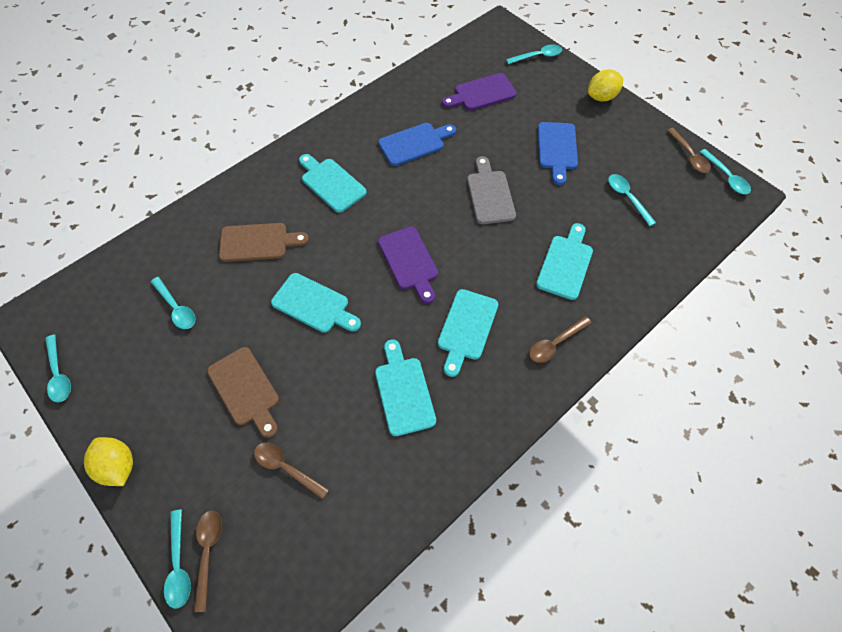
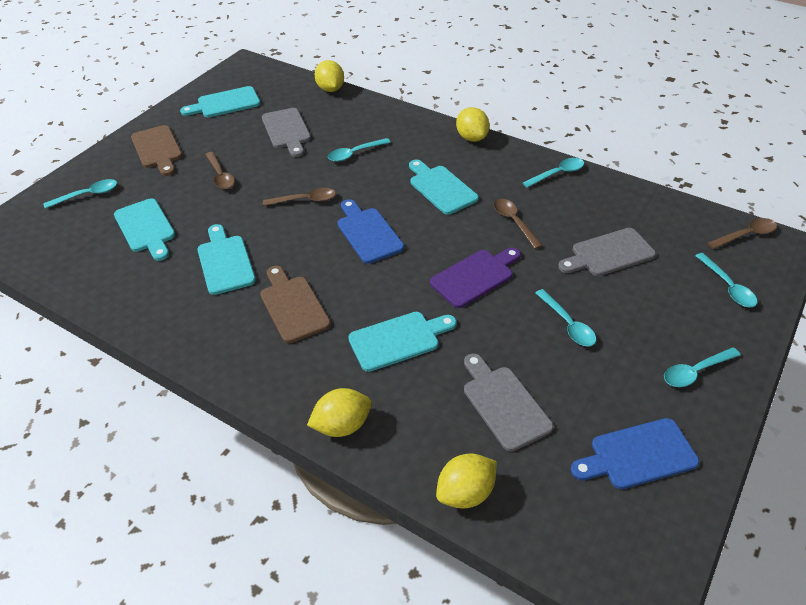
grey cutting board: 1 -> 3
purple cutting board: 2 -> 1
yellow lemon: 2 -> 4

